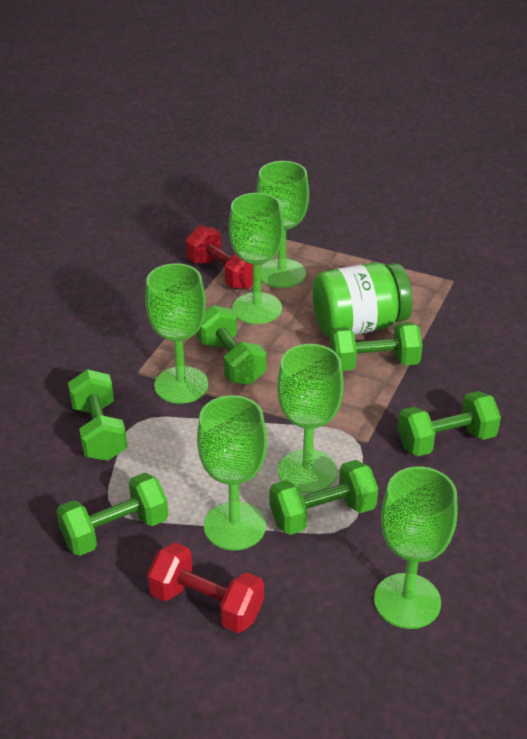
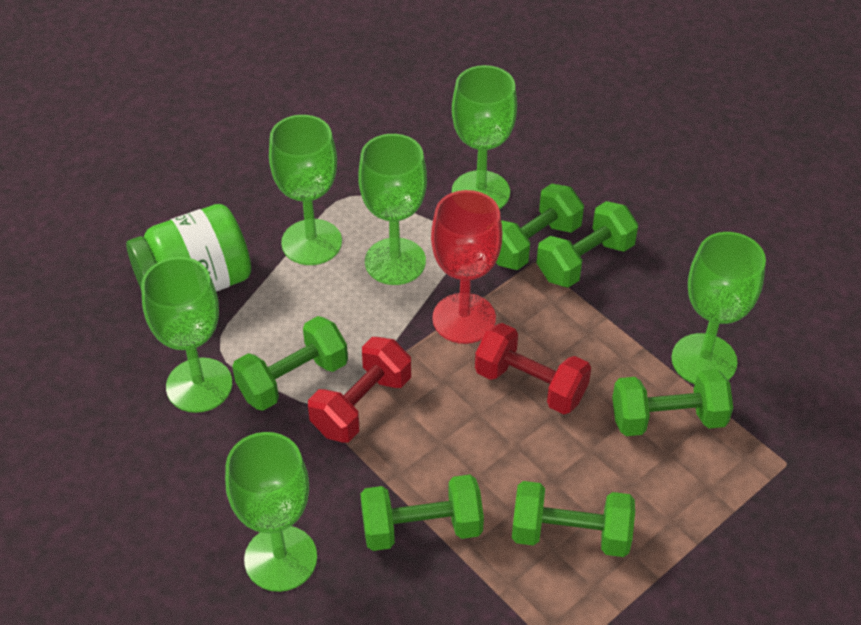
red goblet: 0 -> 1

